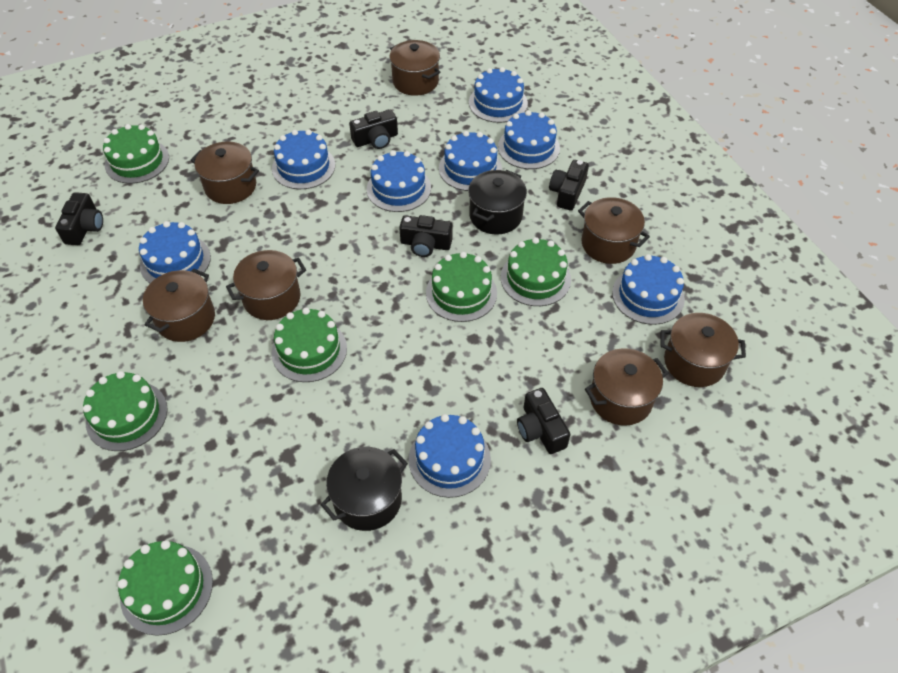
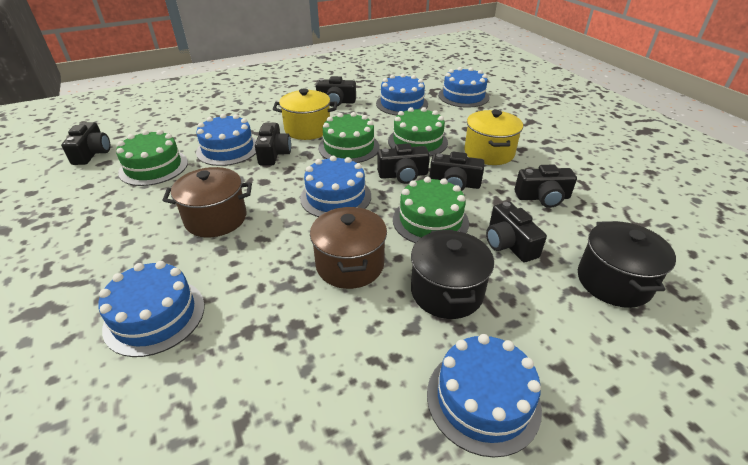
black camera: 5 -> 7
blue cake: 8 -> 6
brown pot: 7 -> 2
green cake: 6 -> 4
yellow pot: 0 -> 2

